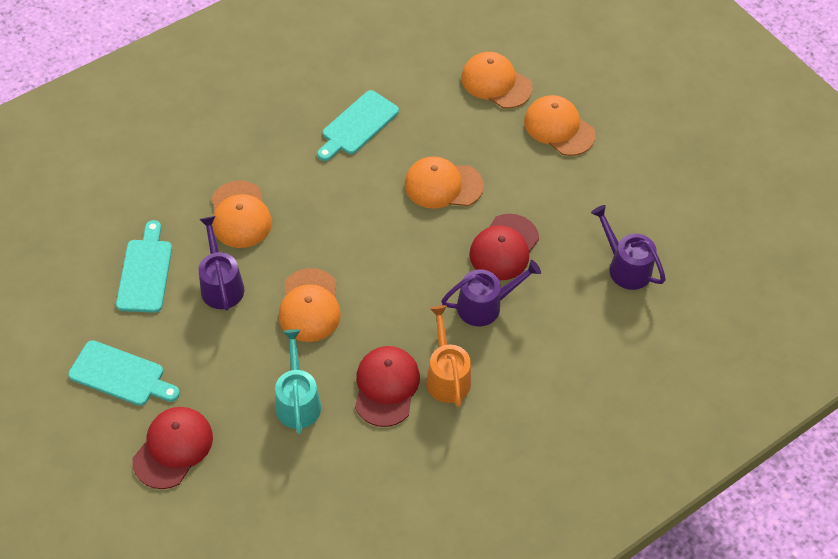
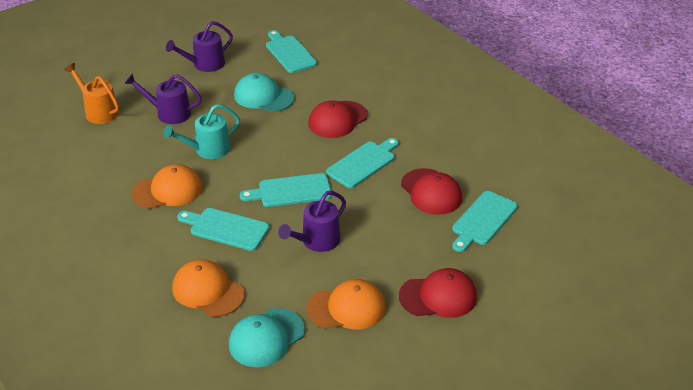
orange cap: 5 -> 3
turquoise cap: 0 -> 2
turquoise cutting board: 3 -> 5

